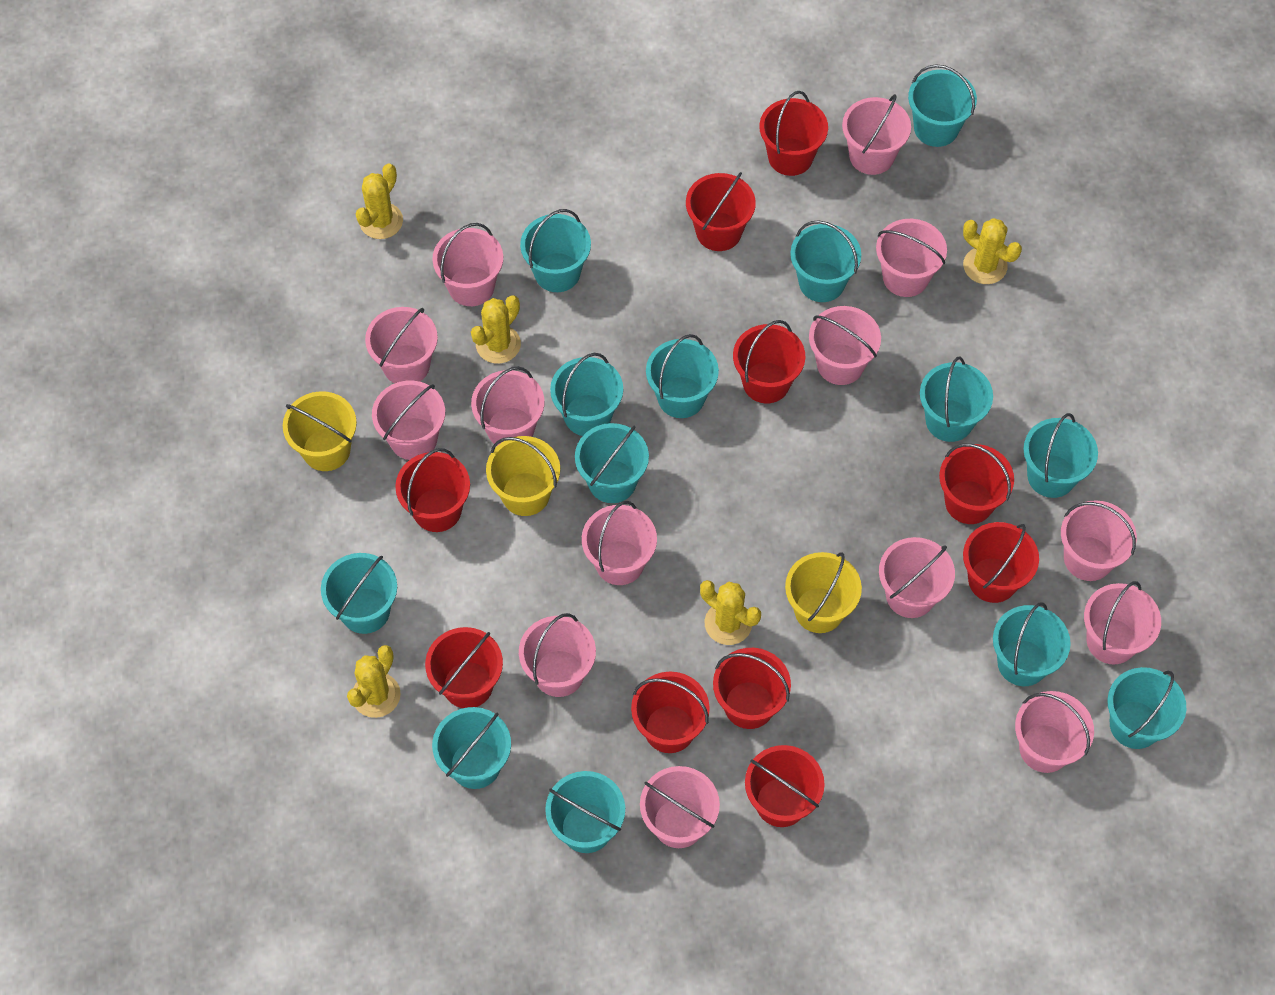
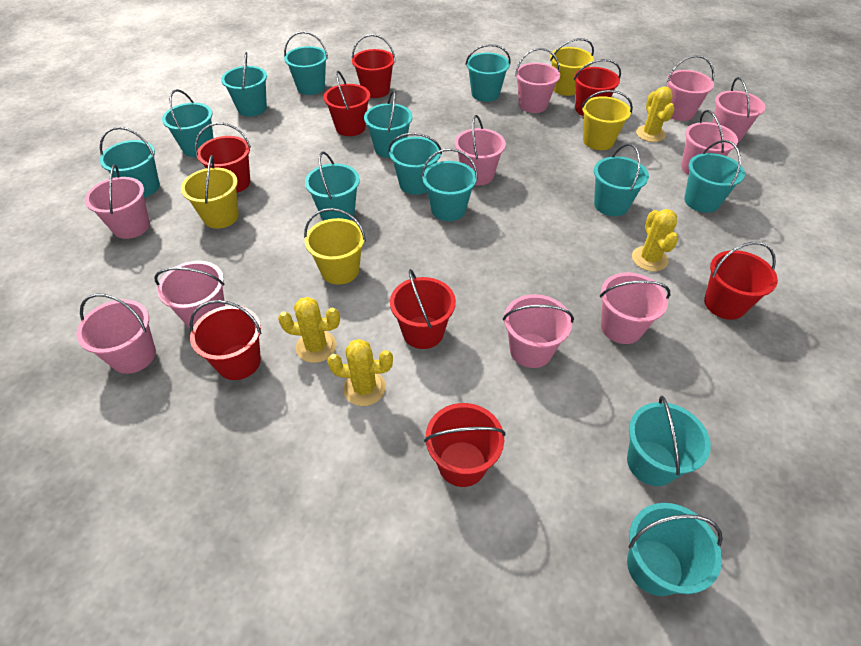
pink bucket: 14 -> 10
red bucket: 10 -> 8
yellow bucket: 3 -> 4
yellow cactus: 5 -> 4

